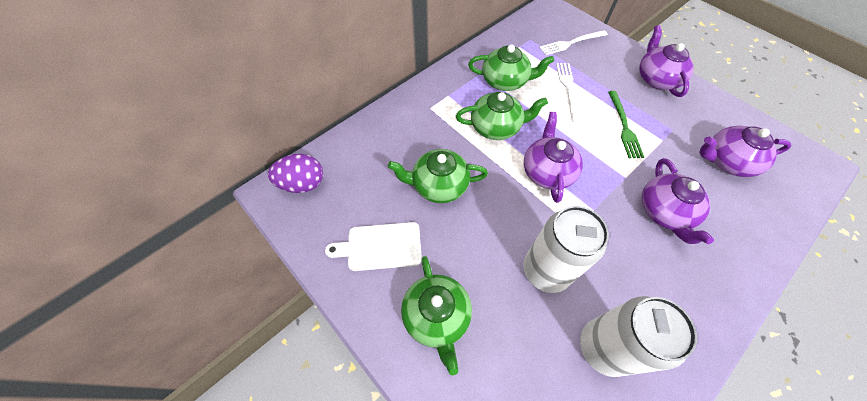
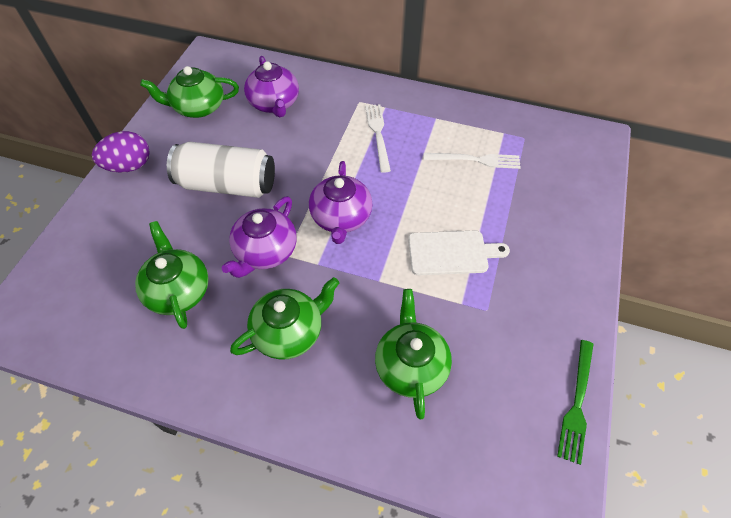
purple teapot: 4 -> 3
white can: 2 -> 1

